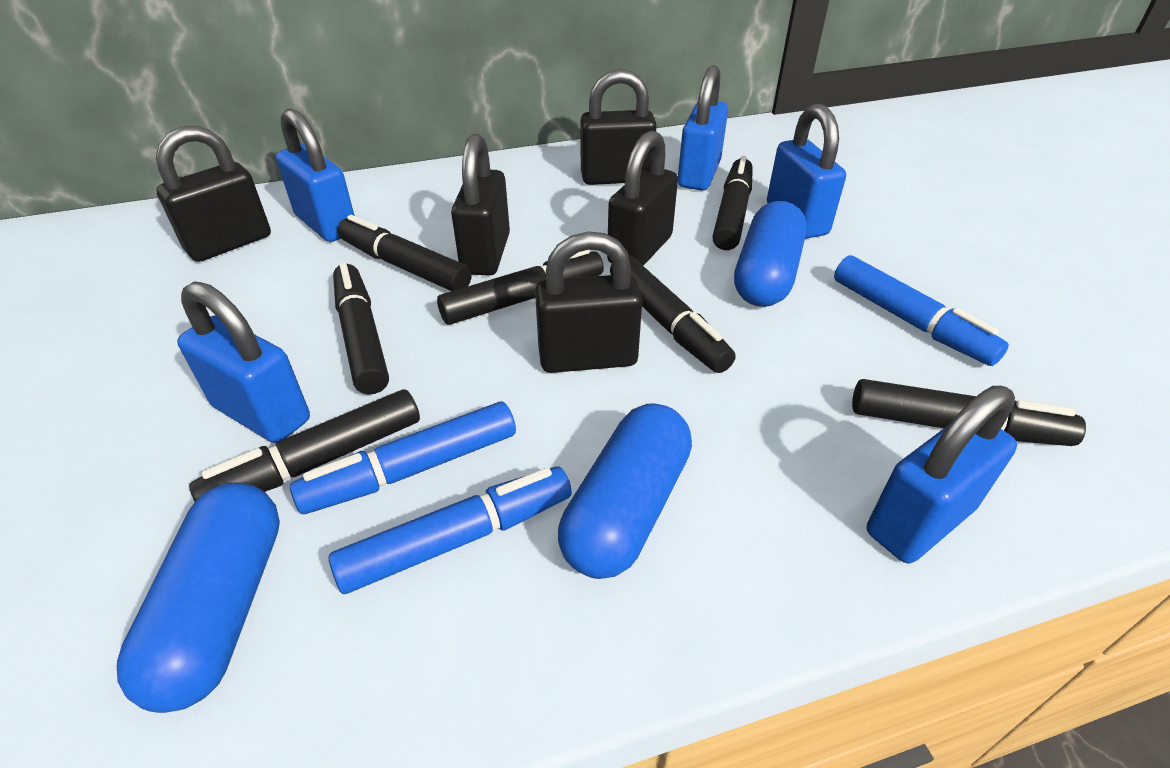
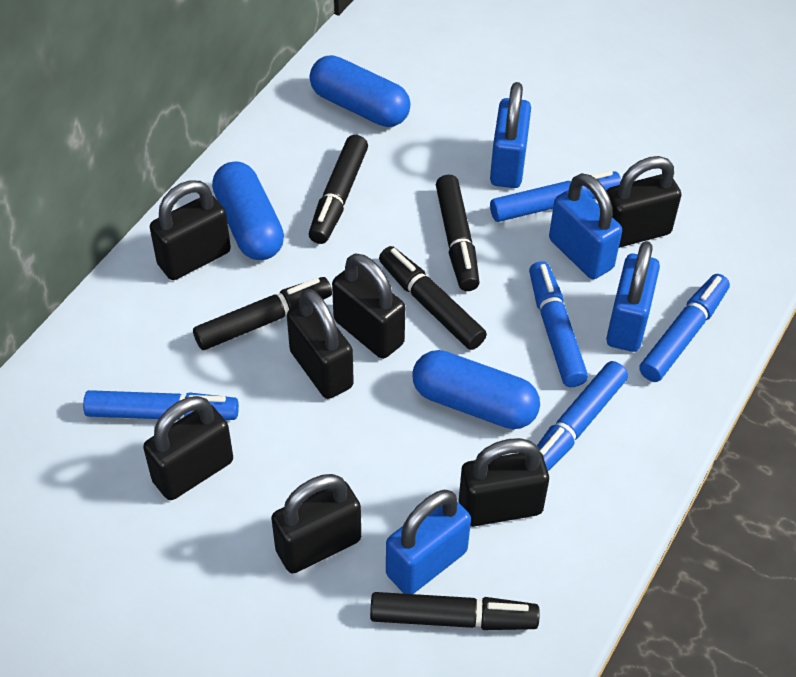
black marker: 7 -> 5
black padlock: 5 -> 7
blue marker: 3 -> 5
blue padlock: 5 -> 4

